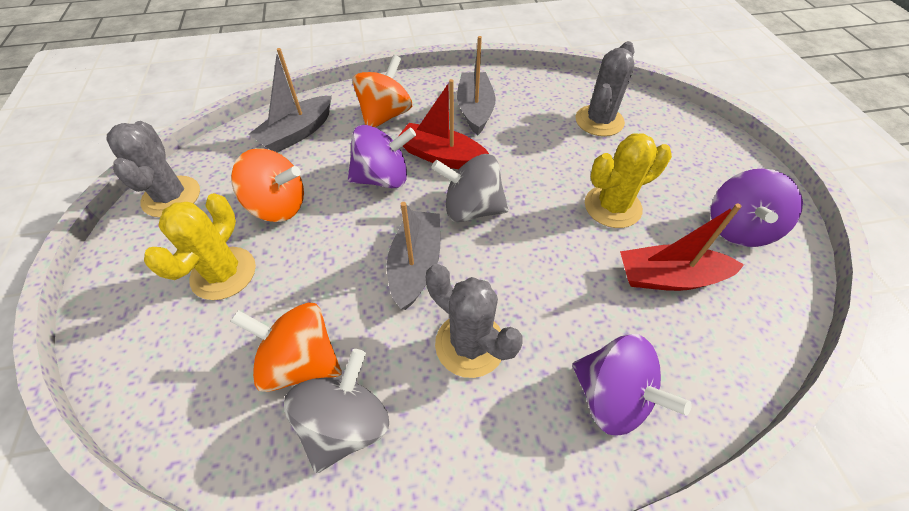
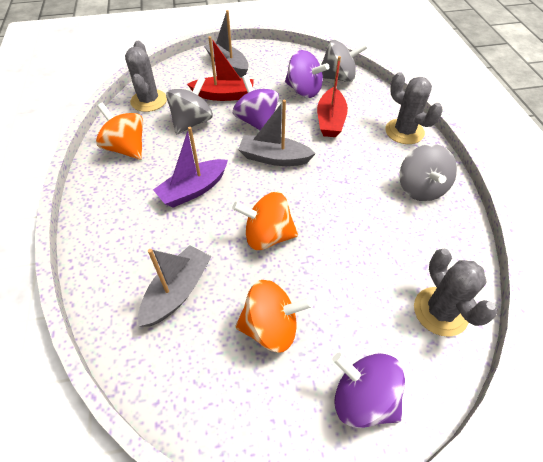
grey spinning top: 2 -> 3
purple boat: 0 -> 1
yellow cactus: 2 -> 0

